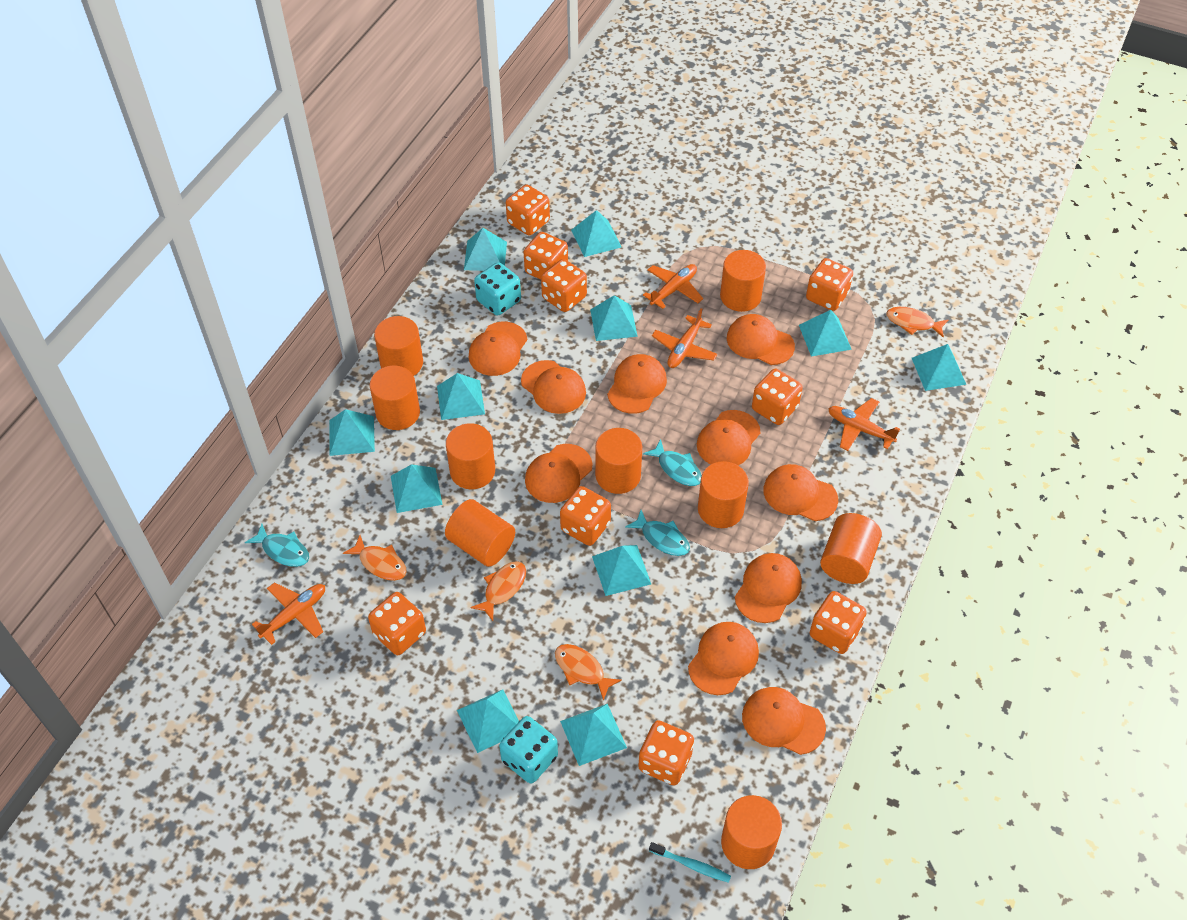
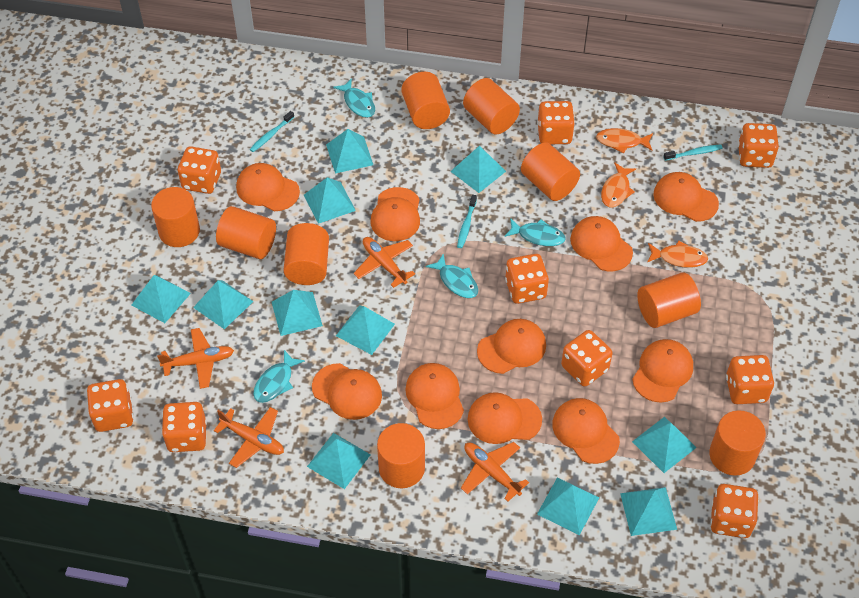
orange fish: 4 -> 3
turquoise dice: 2 -> 0
turquoise fish: 3 -> 4
turquoise toothbrush: 1 -> 3

